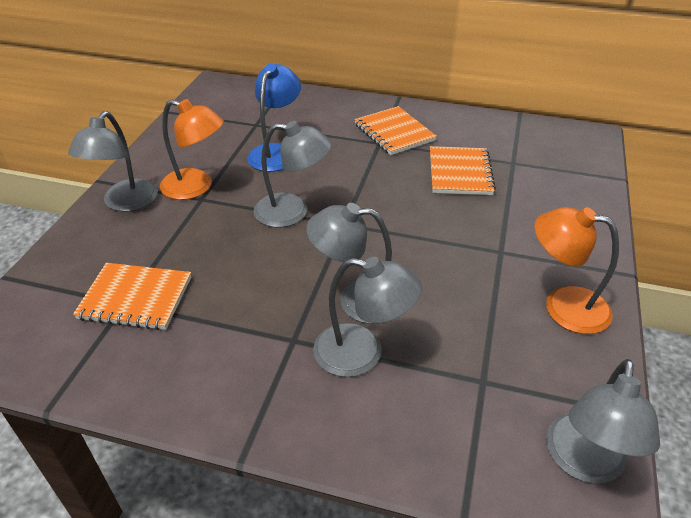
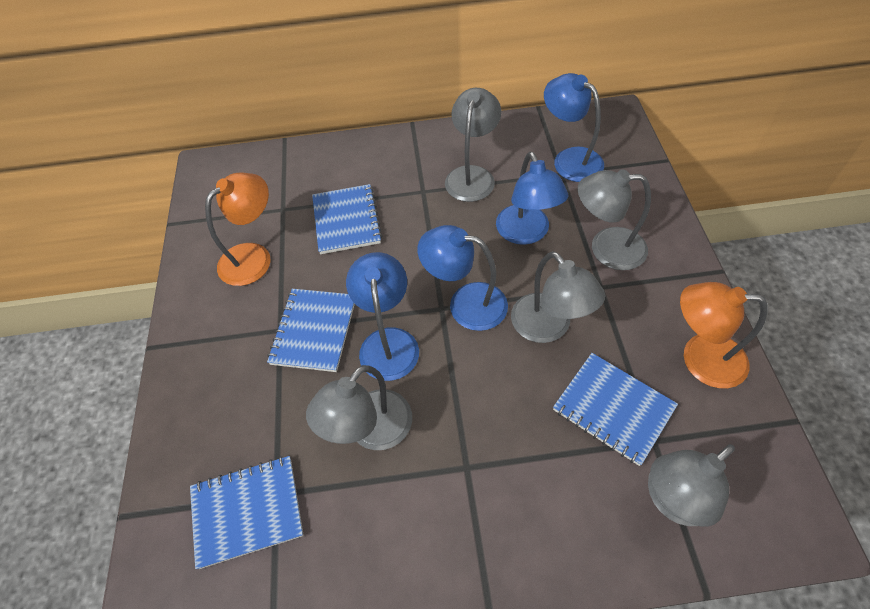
blue lamp: 1 -> 4
blue notebook: 0 -> 4
orange notebook: 3 -> 0

